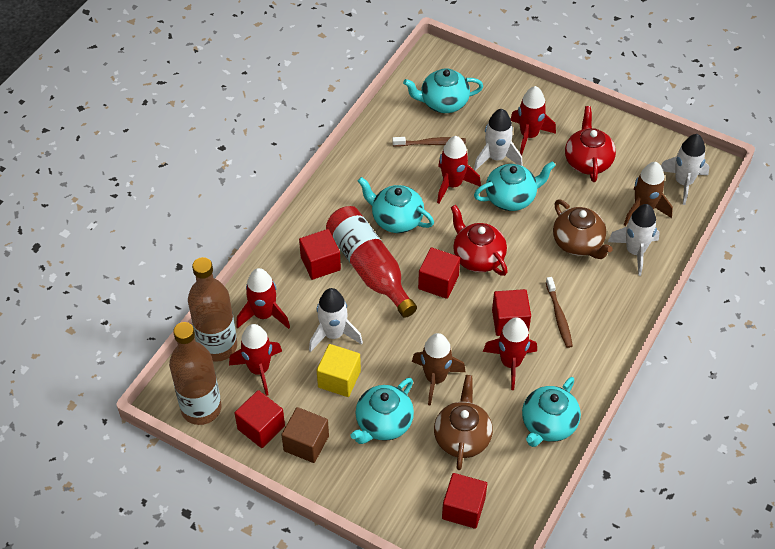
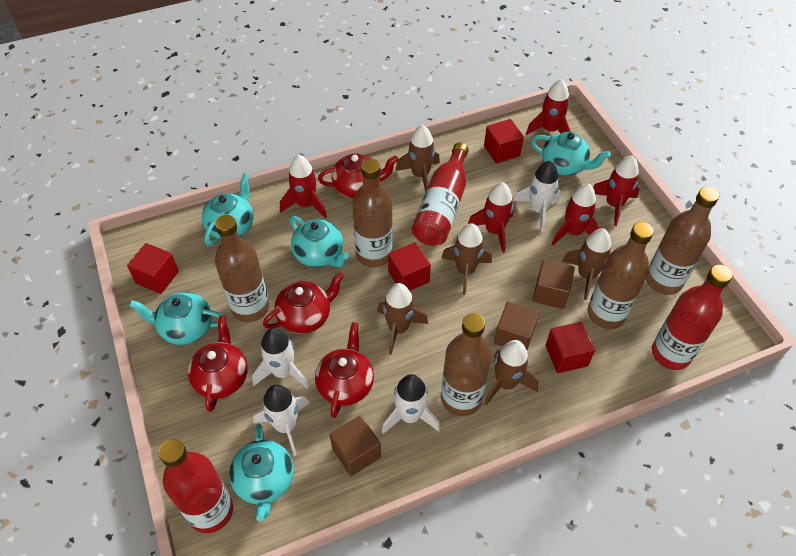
brown bottle: 2 -> 5
brown cube: 1 -> 3
brown rocket: 2 -> 5
brown teapot: 2 -> 0
brown toothbrush: 2 -> 0
red bottle: 1 -> 3
red cube: 5 -> 4
red teapot: 2 -> 4
yellow cube: 1 -> 0

